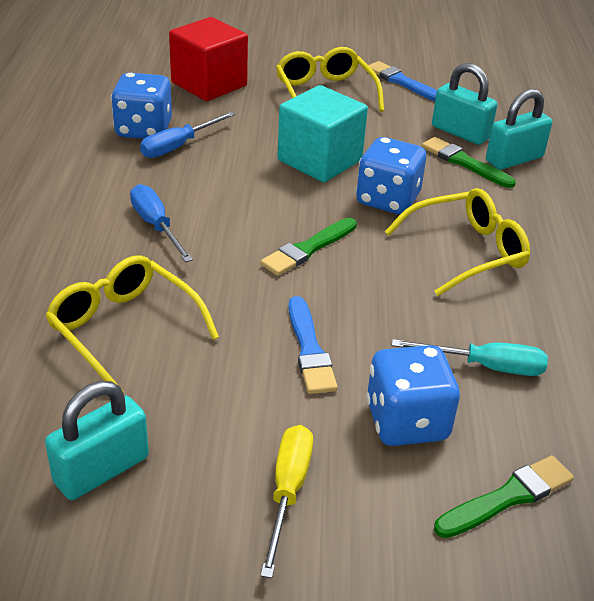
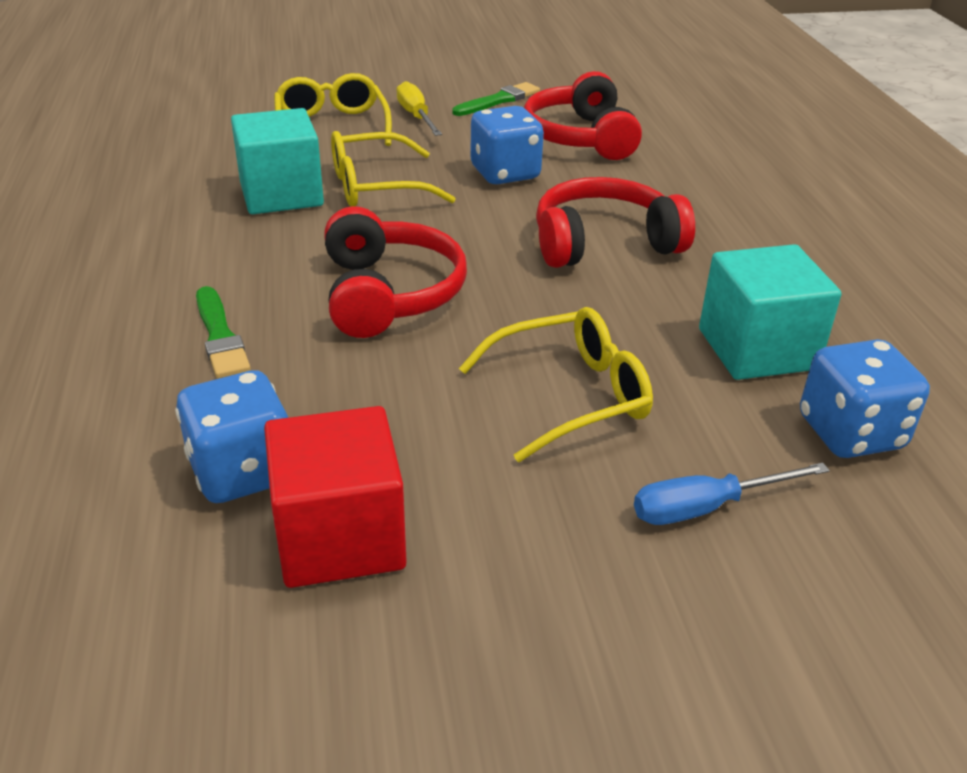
blue brush: 2 -> 0
blue screwdriver: 2 -> 1
green brush: 3 -> 2
red headphones: 0 -> 3
turquoise cube: 1 -> 2
turquoise padlock: 3 -> 0
turquoise screwdriver: 1 -> 0

